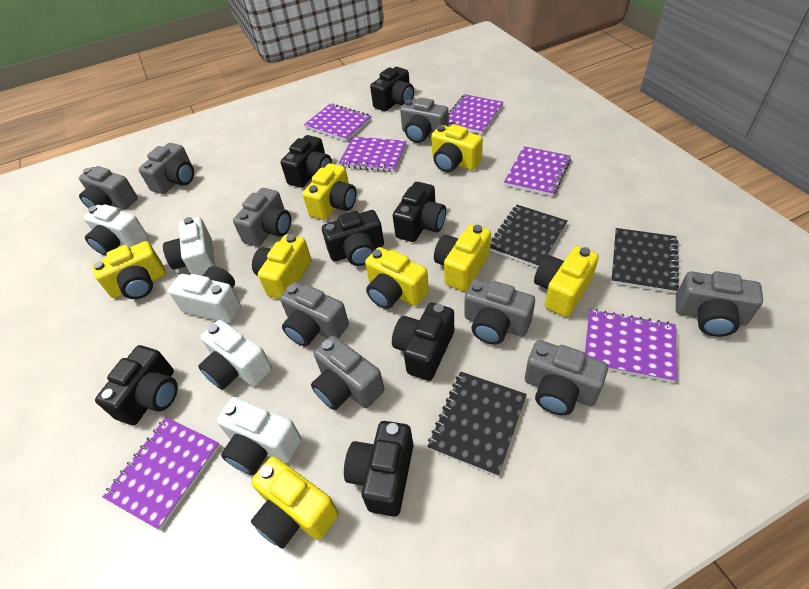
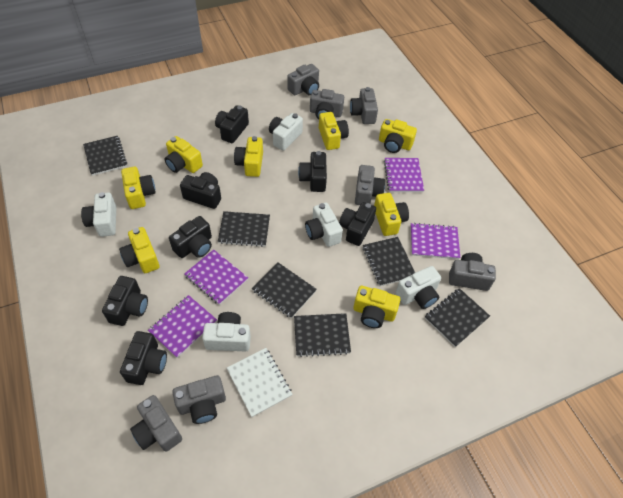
black notebook: 3 -> 6
grey camera: 9 -> 7
purple notebook: 6 -> 4
white notebook: 0 -> 1

